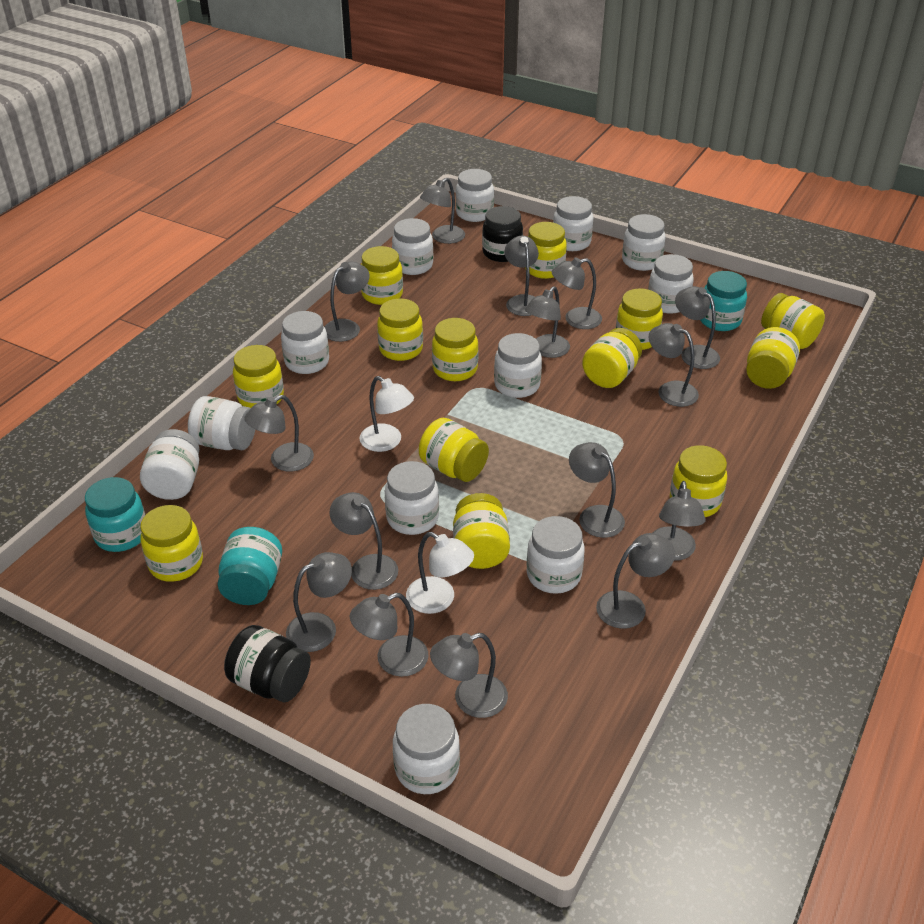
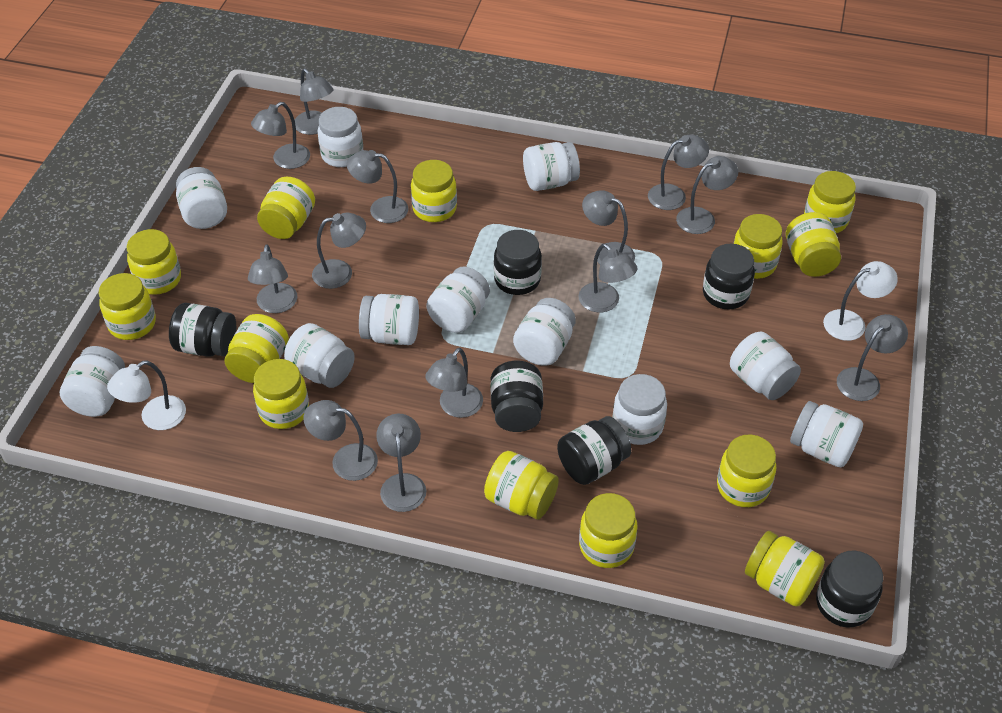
black jar: 2 -> 6
grey lamp: 15 -> 13
turquoise jar: 3 -> 0
white jar: 12 -> 11

